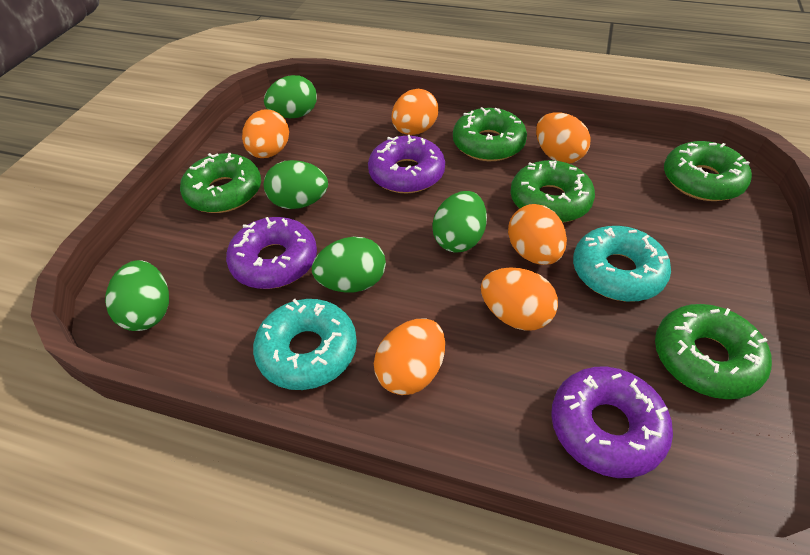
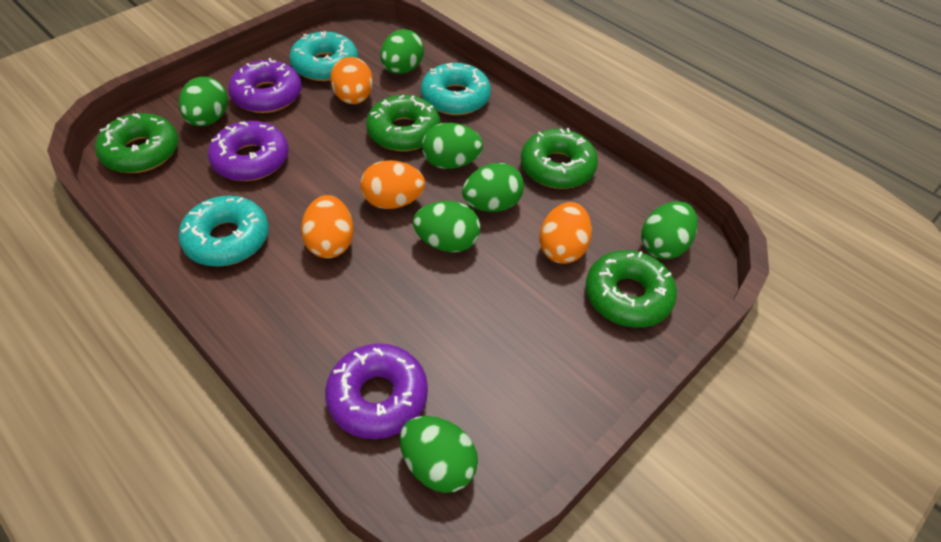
green donut: 5 -> 4
green egg: 5 -> 7
orange egg: 6 -> 4
turquoise donut: 2 -> 3

